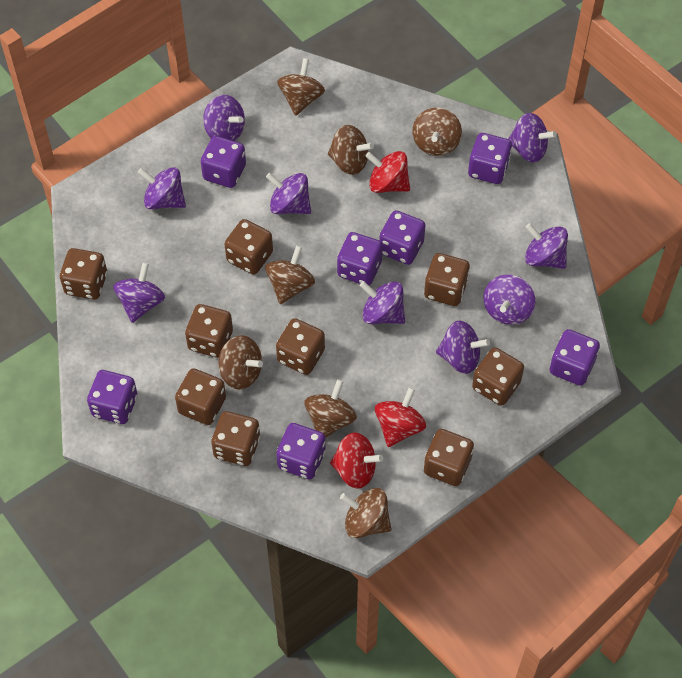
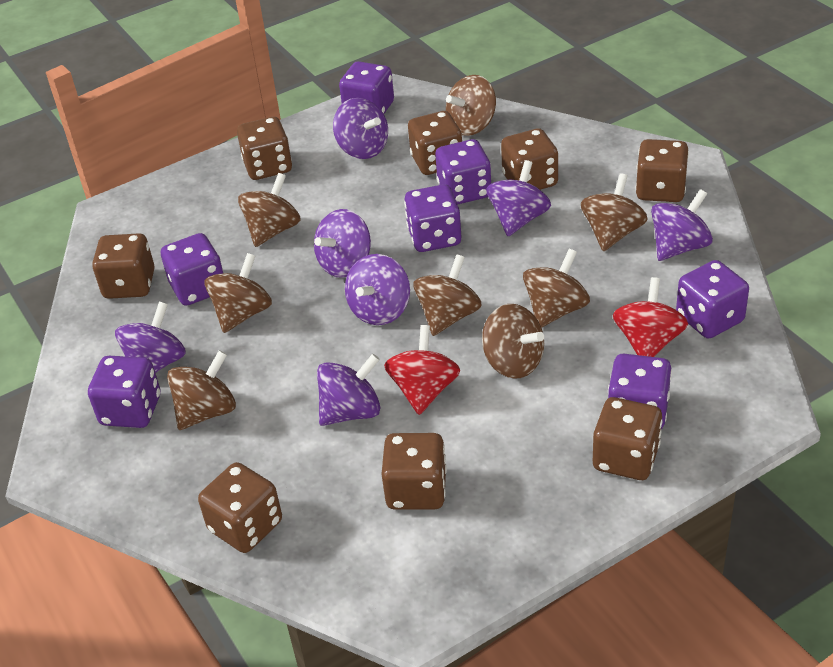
brown dice: 9 -> 8
brown spinning top: 7 -> 8
purple spinning top: 9 -> 7
red spinning top: 3 -> 2

